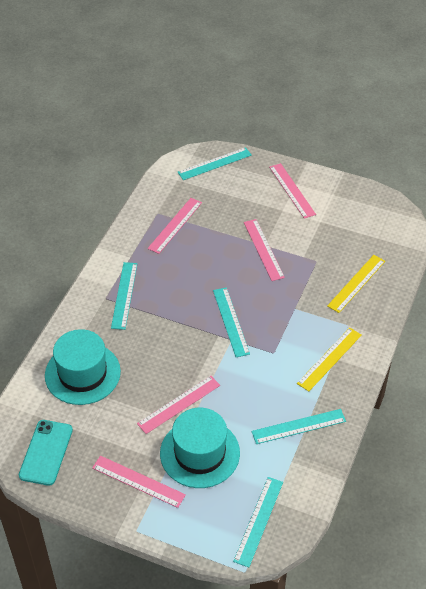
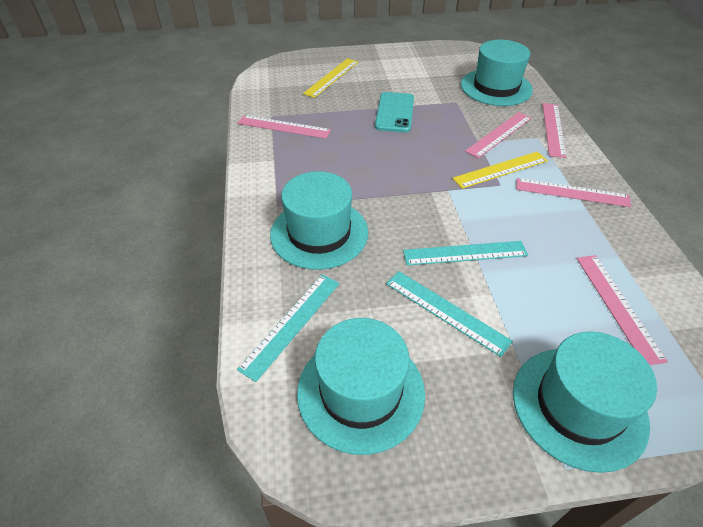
turquoise hat: 2 -> 4
turquoise ruler: 5 -> 3

